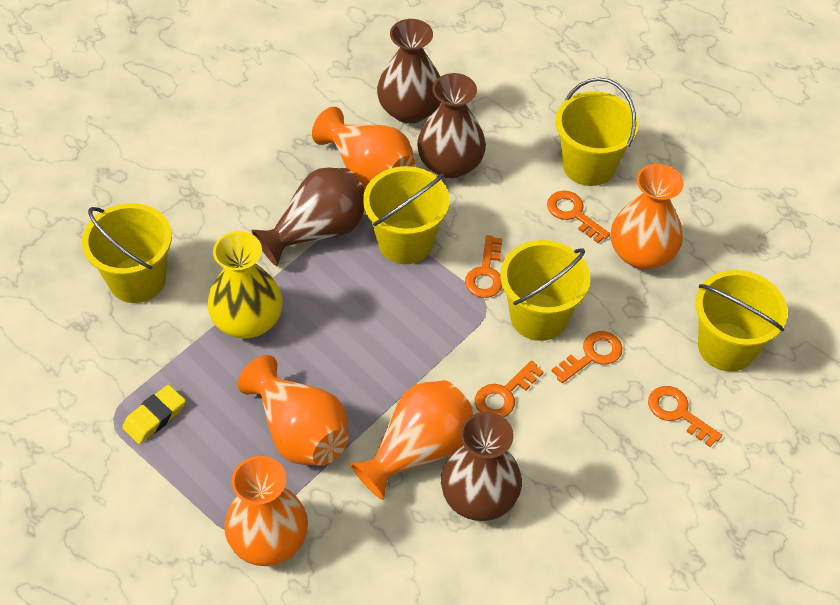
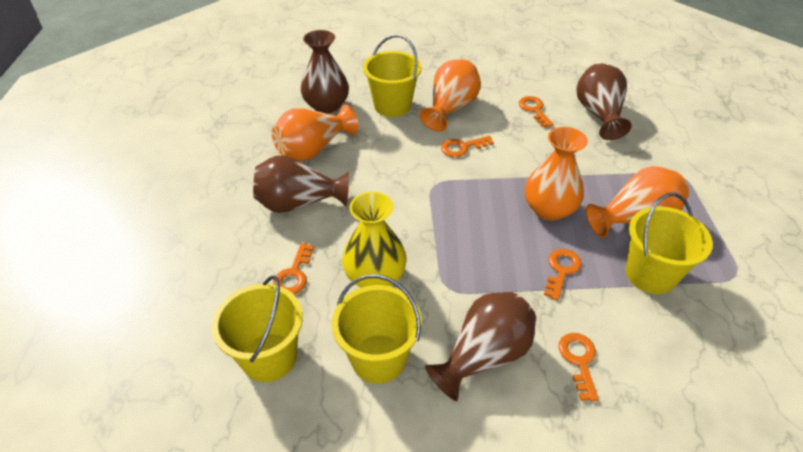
orange vase: 5 -> 4
yellow bucket: 5 -> 4
yellow eraser: 1 -> 0

